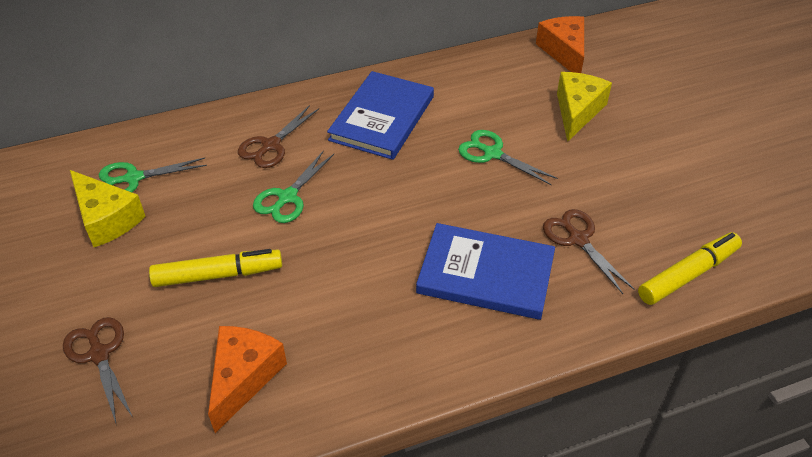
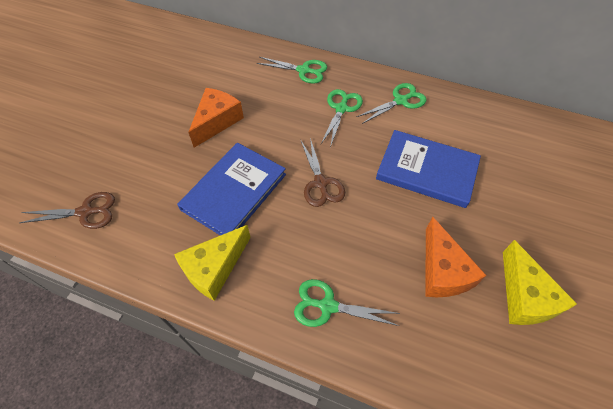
brown scissors: 3 -> 2
green scissors: 3 -> 4
yellow marker: 2 -> 0

